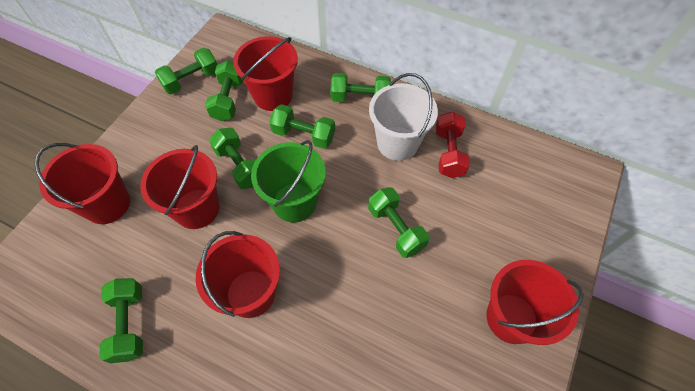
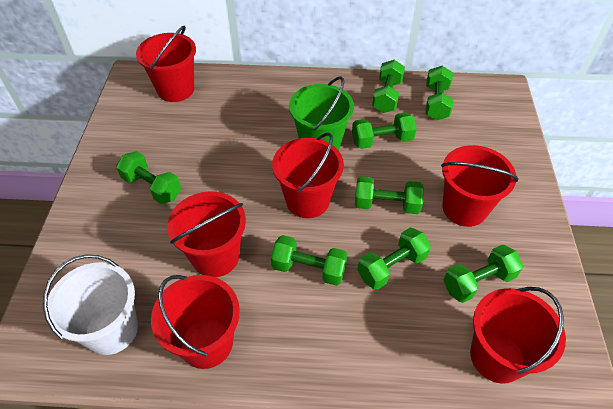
green dumbbell: 7 -> 8
red bucket: 5 -> 6
red dumbbell: 1 -> 0

